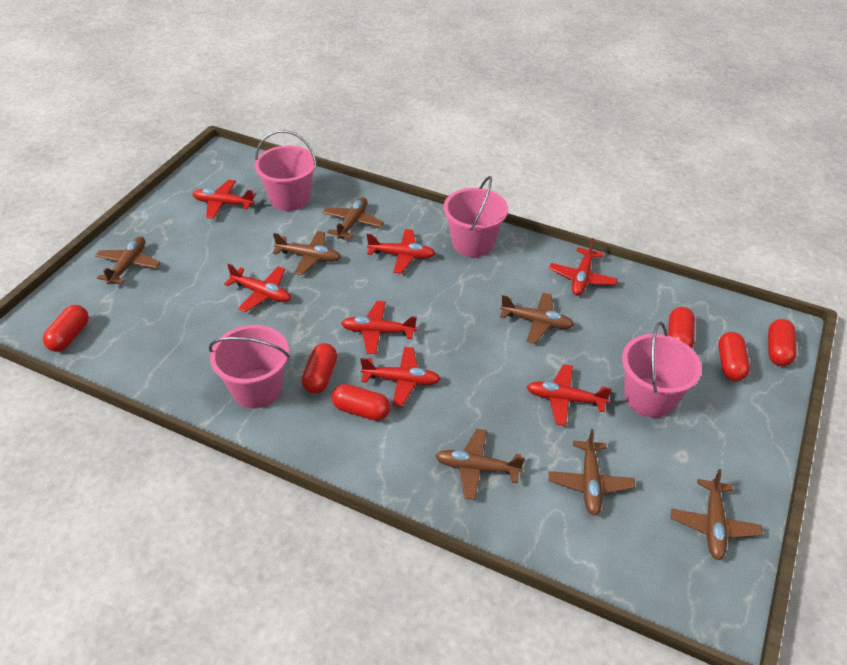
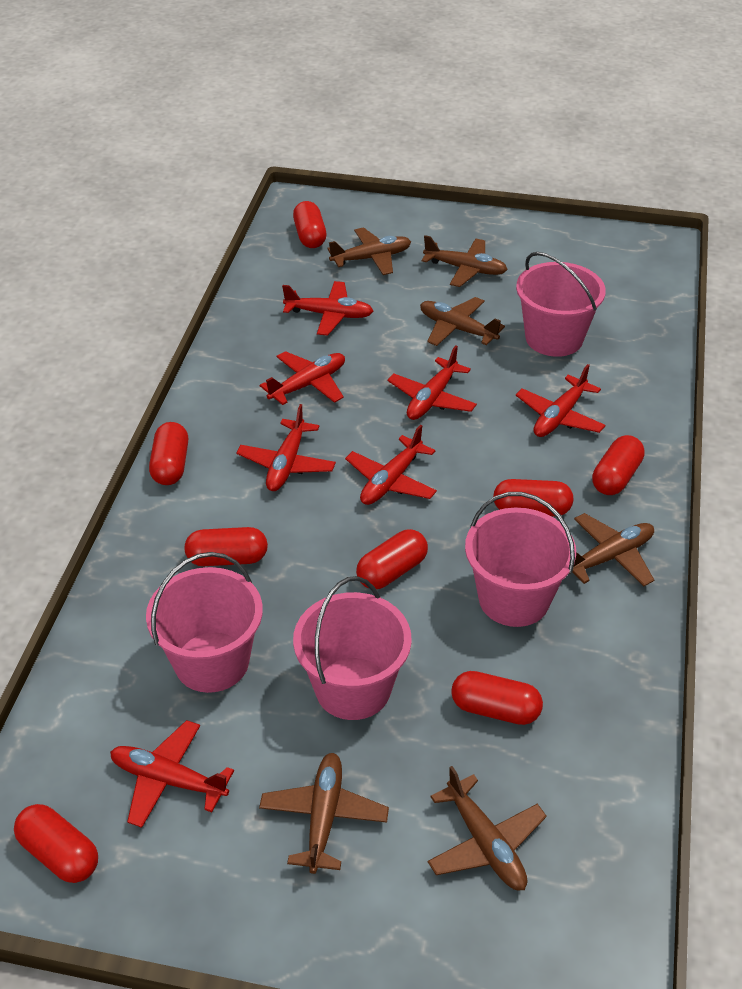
brown plane: 7 -> 6
red capsule: 6 -> 8

